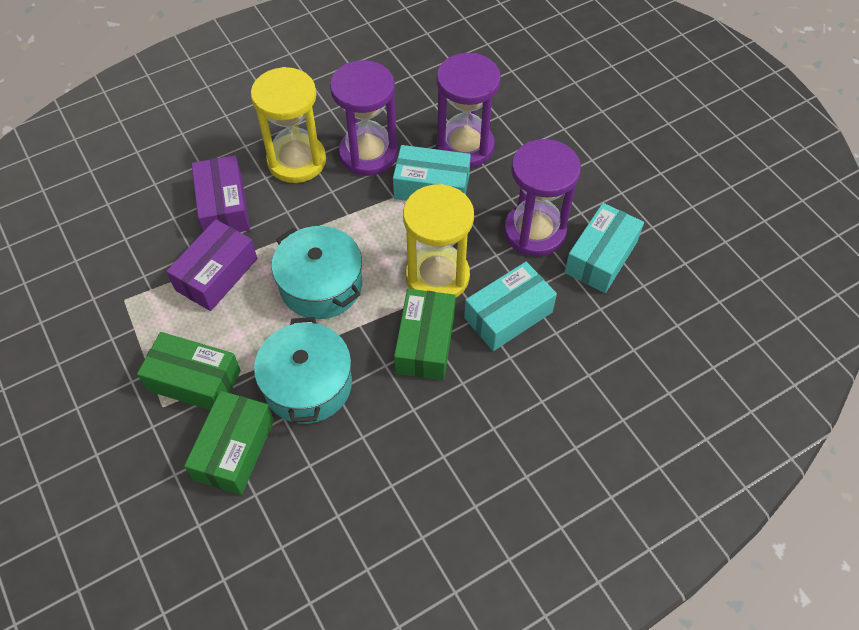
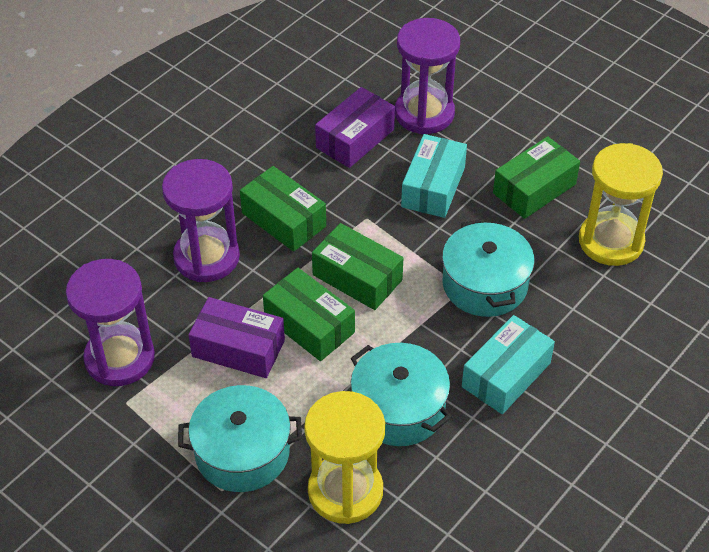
green box: 3 -> 4
turquoise box: 3 -> 2
turquoise pot: 2 -> 3

